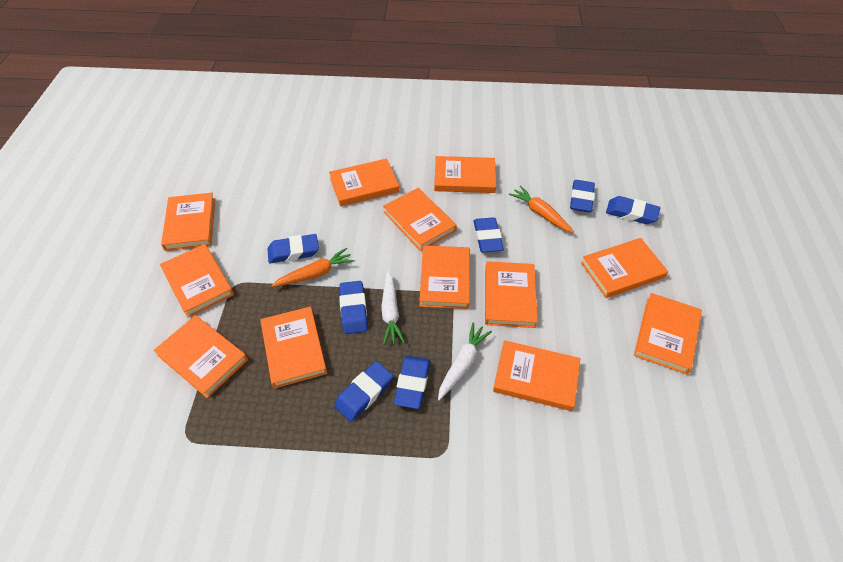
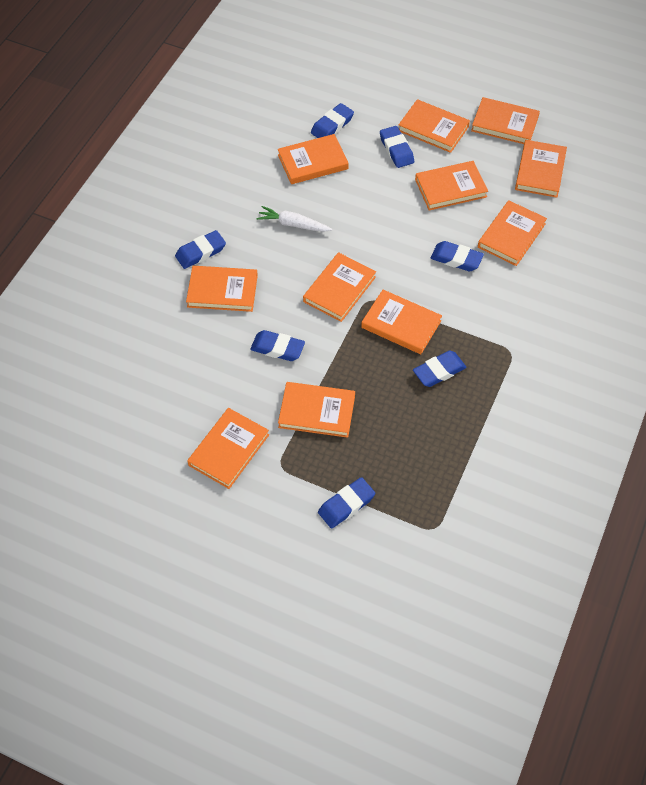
orange book: 12 -> 11
orange carrot: 2 -> 0
white carrot: 2 -> 1

